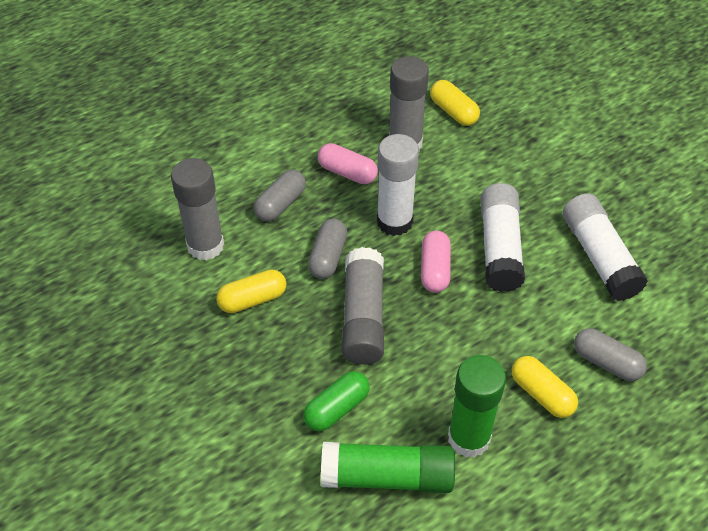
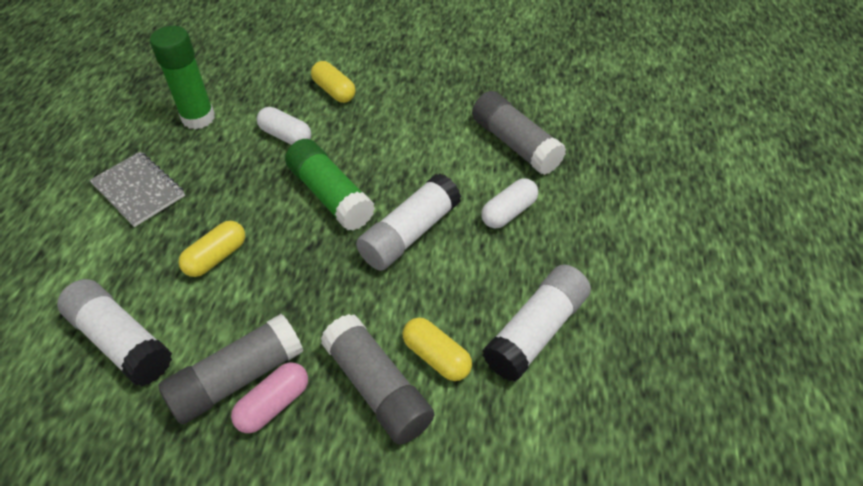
green capsule: 1 -> 0
grey capsule: 3 -> 0
grey notebook: 0 -> 1
pink capsule: 2 -> 1
white capsule: 0 -> 2

